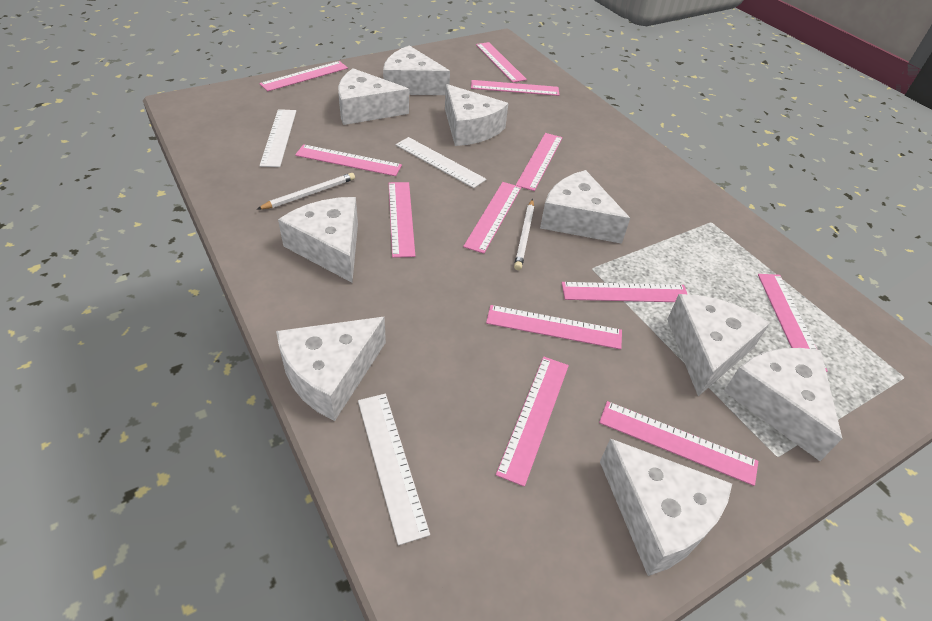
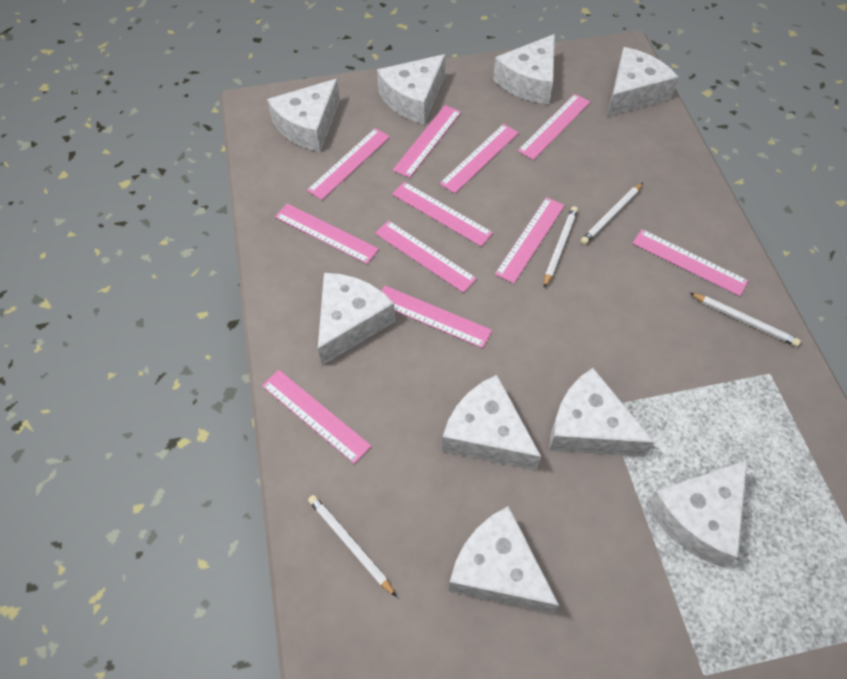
pink ruler: 12 -> 11
white pencil: 2 -> 4
white ruler: 3 -> 0

